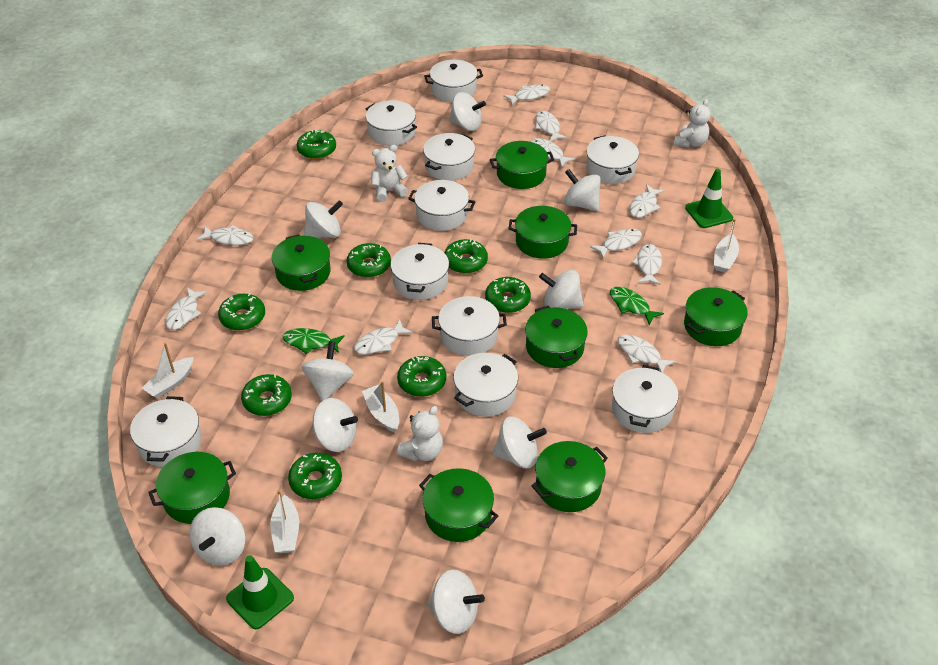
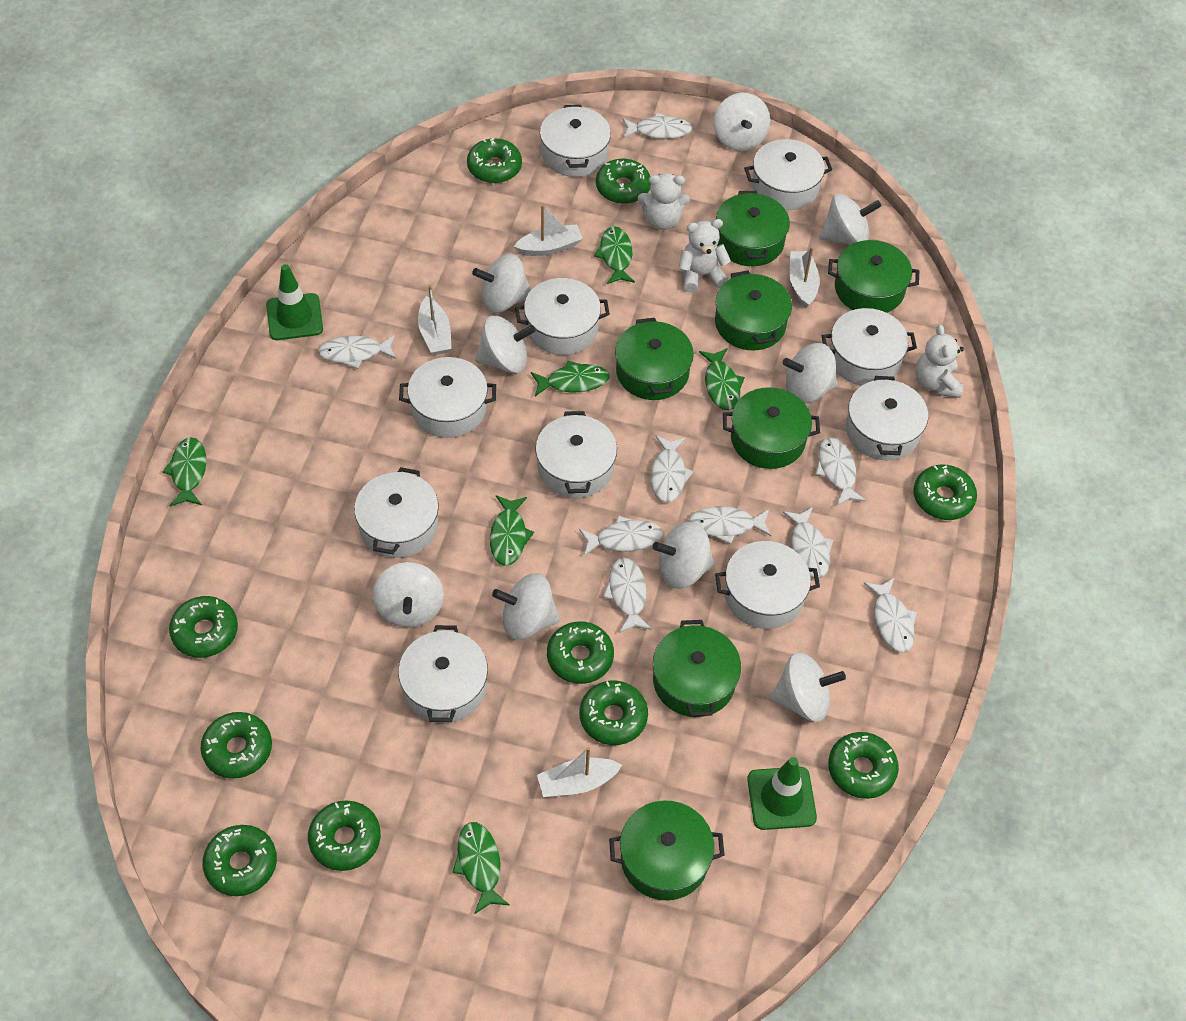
green donut: 8 -> 10
green fish: 2 -> 6
green pot: 8 -> 7
white fish: 10 -> 9

